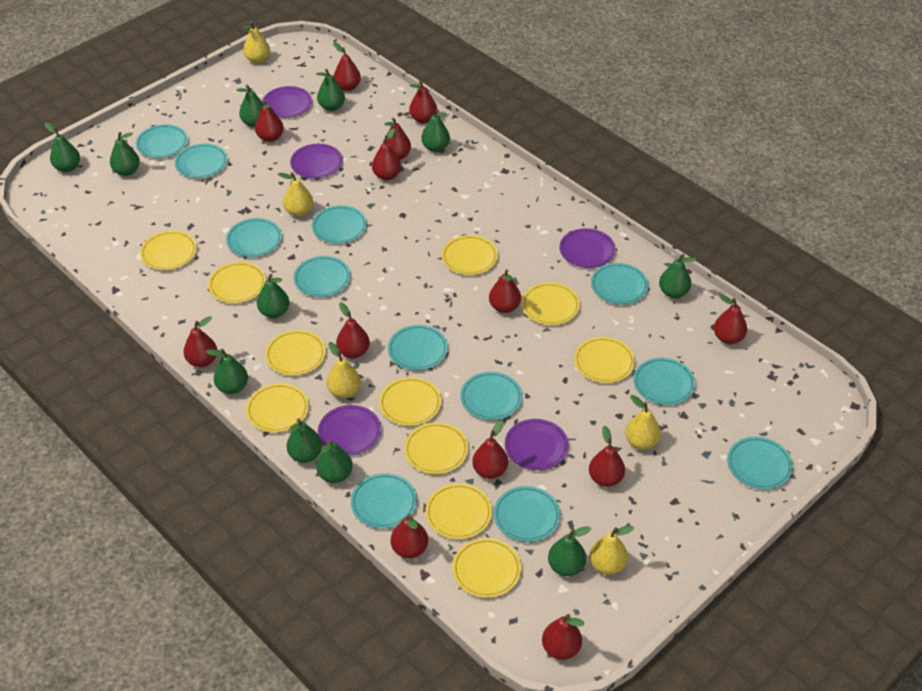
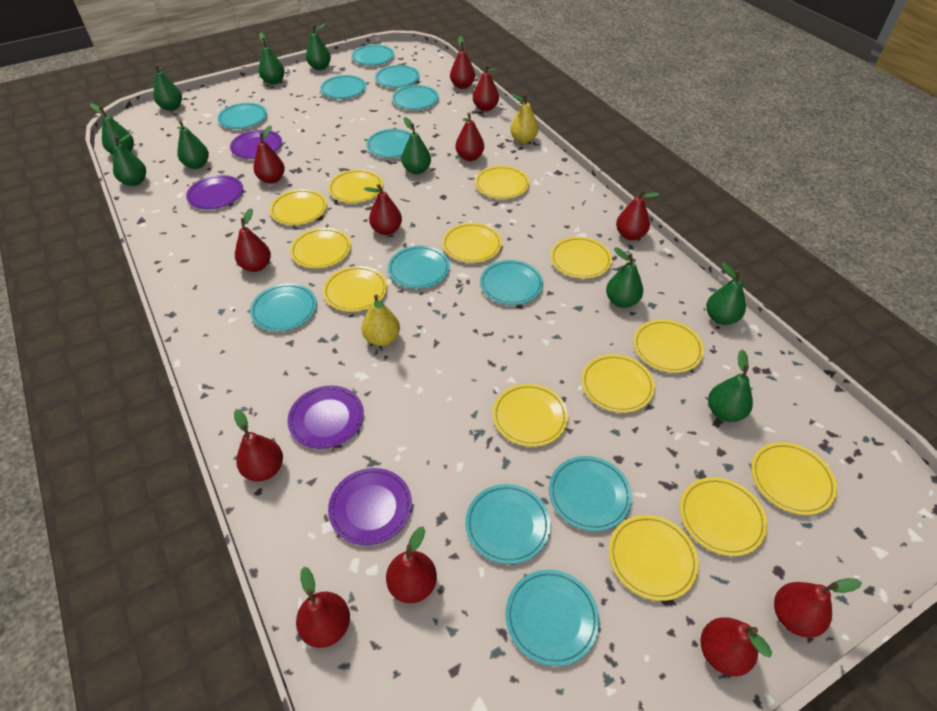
green pear: 11 -> 10
purple plate: 5 -> 4
red pear: 13 -> 12
yellow pear: 5 -> 2
yellow plate: 11 -> 13

